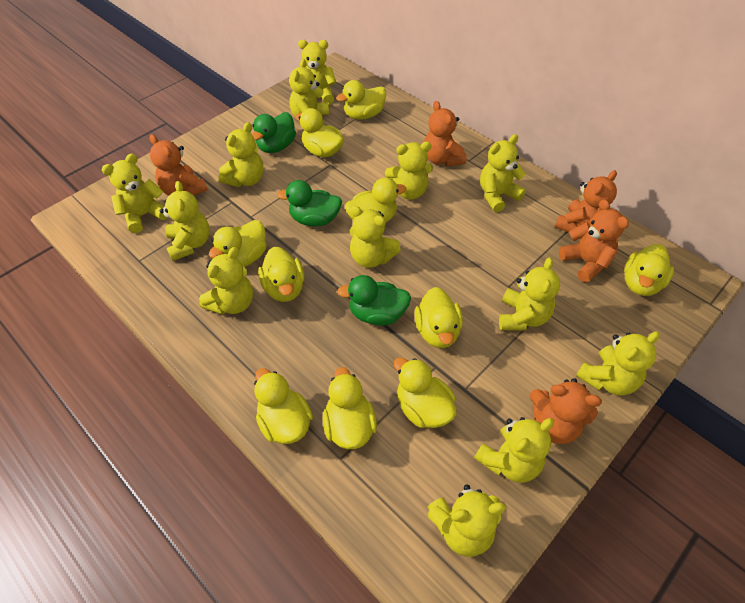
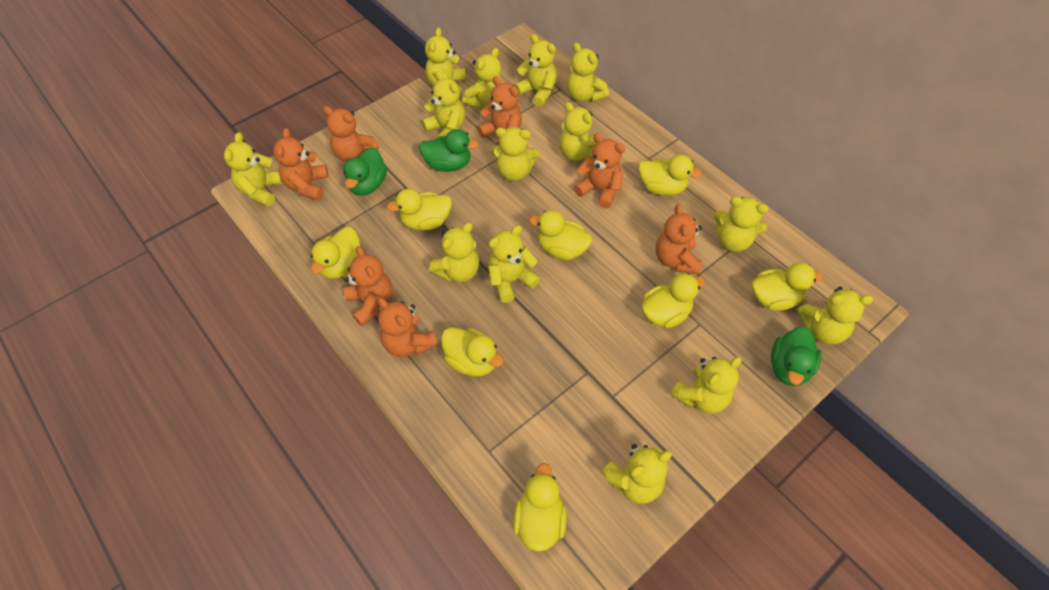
orange teddy bear: 5 -> 7
yellow duck: 10 -> 8
yellow teddy bear: 13 -> 14

